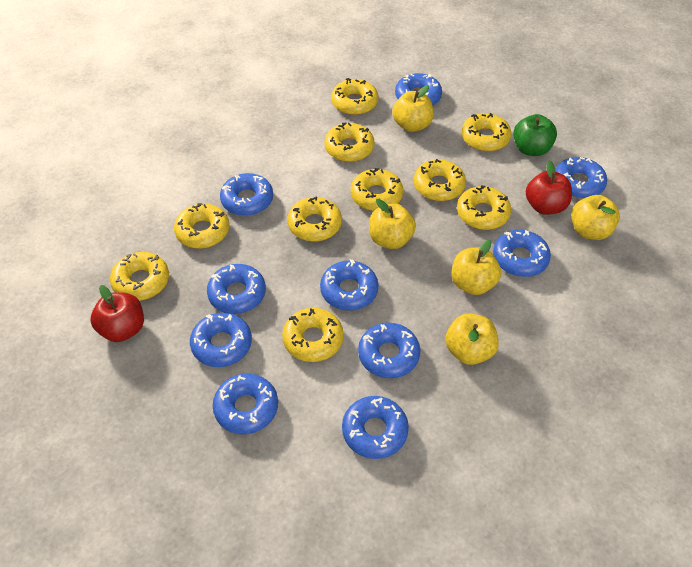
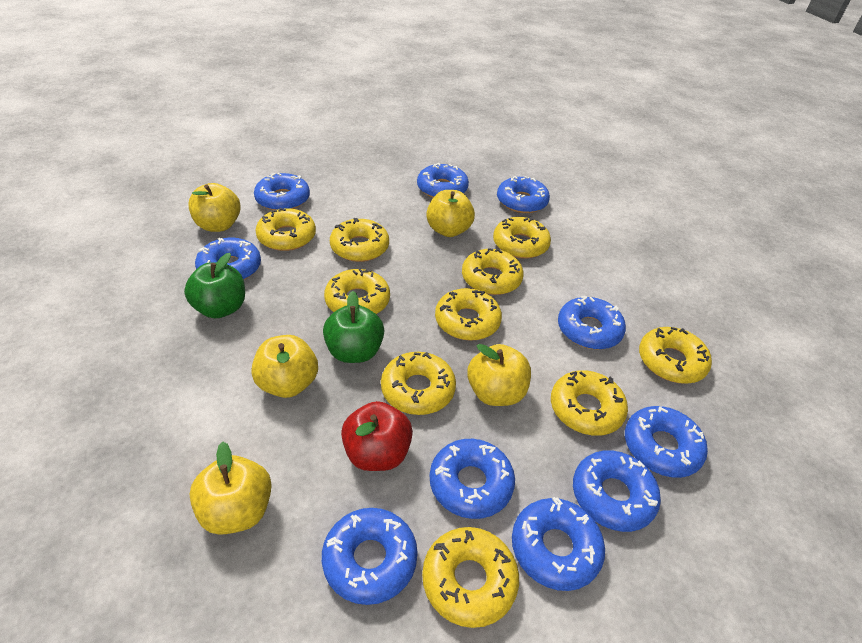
green apple: 1 -> 2
red apple: 2 -> 1

